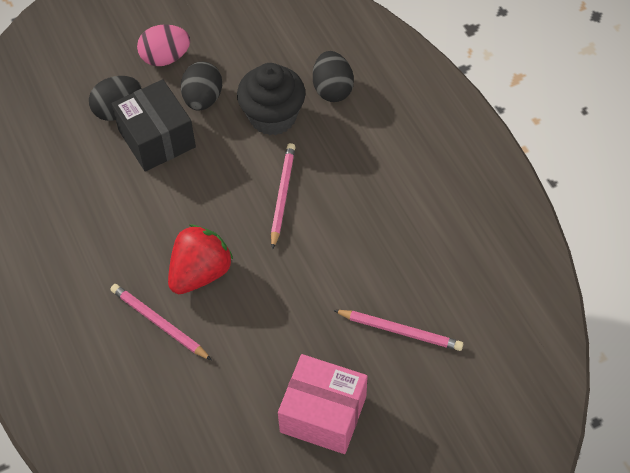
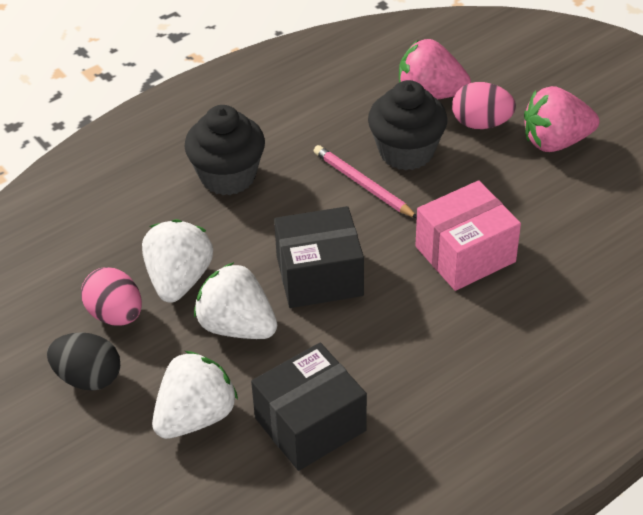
black box: 1 -> 2
black cupcake: 1 -> 2
black egg: 3 -> 1
pink egg: 1 -> 2
pink pencil: 3 -> 1
pink strawberry: 0 -> 2
red strawberry: 1 -> 0
white strawberry: 0 -> 3

